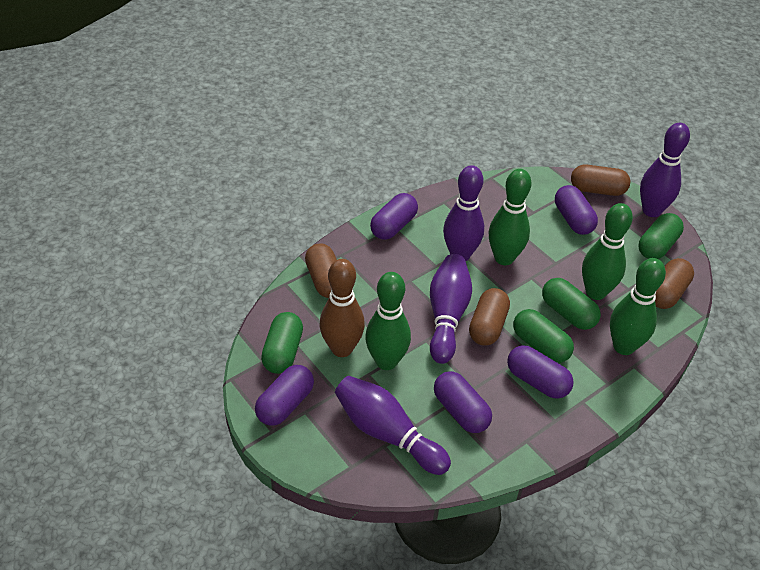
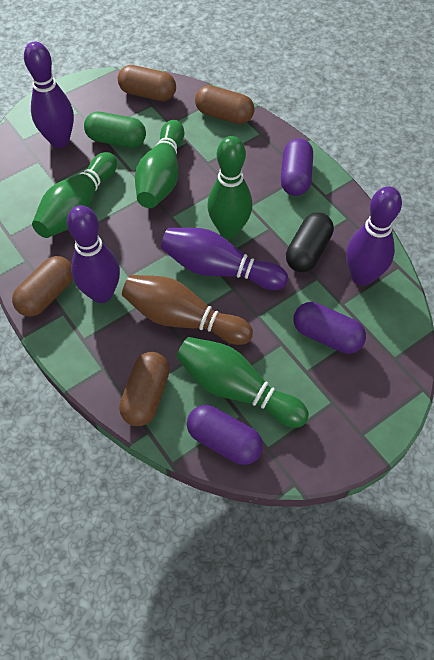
black capsule: 0 -> 1
green capsule: 4 -> 1
purple capsule: 5 -> 3

